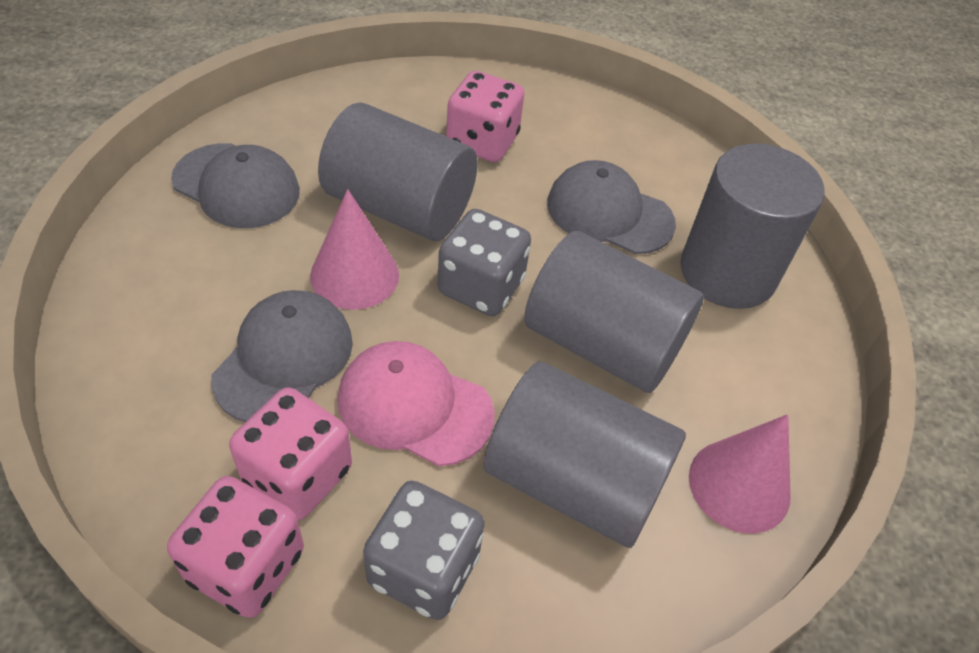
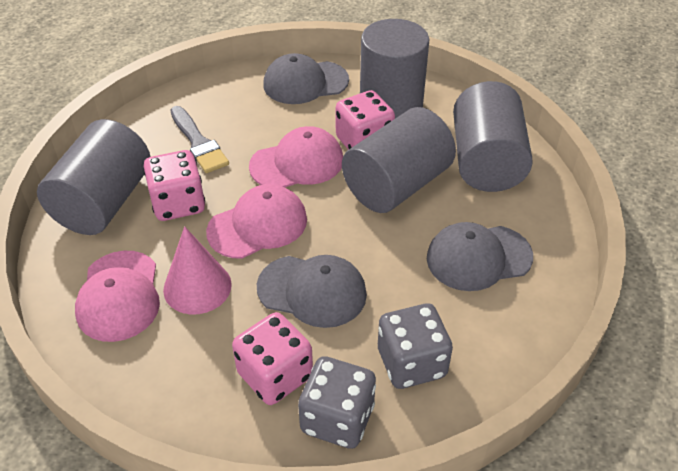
grey brush: 0 -> 1
pink cap: 1 -> 3
pink cone: 2 -> 1

